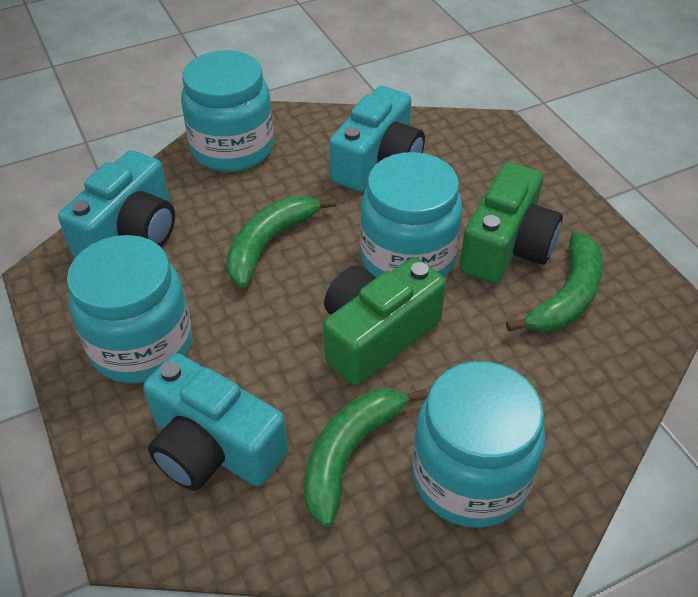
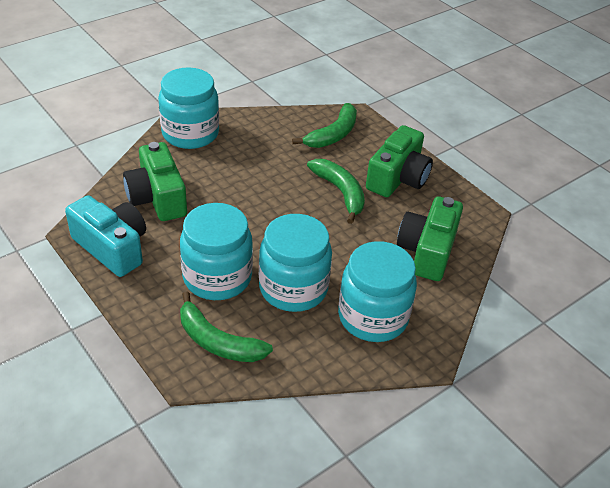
green camera: 2 -> 3
turquoise camera: 3 -> 1

